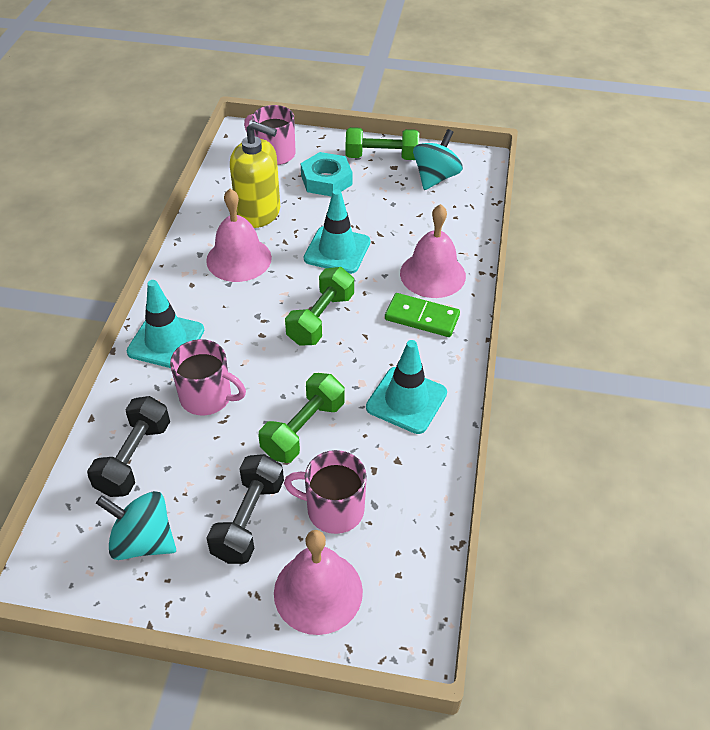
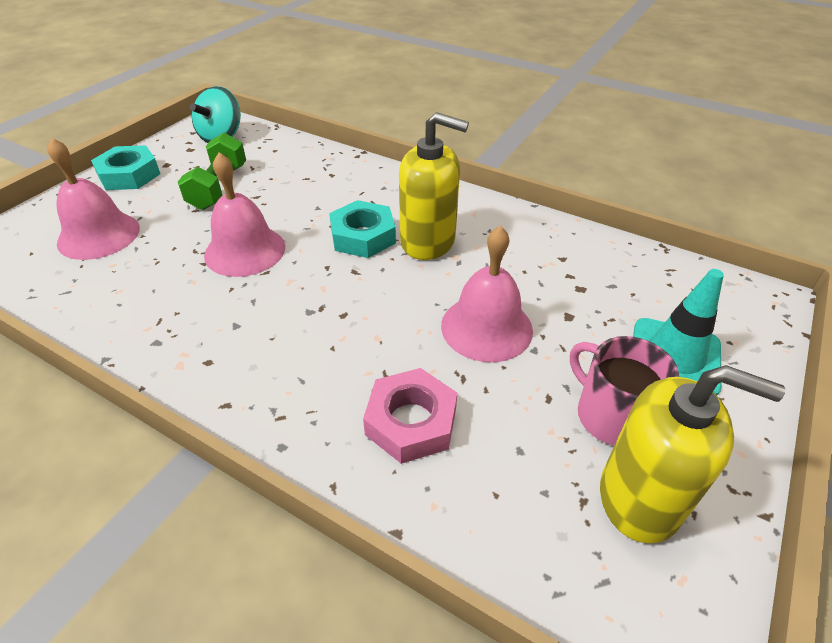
black dumbbell: 2 -> 0
green domino: 1 -> 0
green dumbbell: 3 -> 1
pink mug: 3 -> 1
pink nut: 0 -> 1
turquoise nut: 1 -> 2
turquoise spinning top: 2 -> 1
turquoise traffic cone: 3 -> 1
yellow soap dispenser: 1 -> 2

